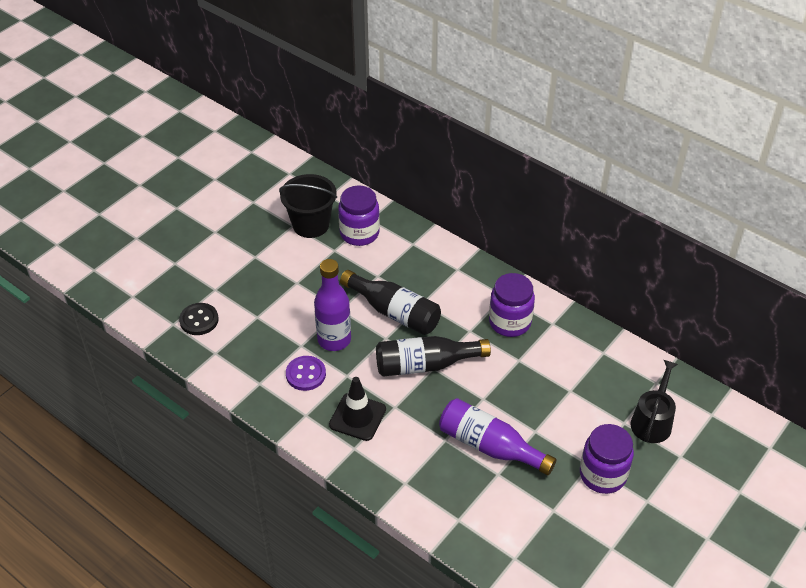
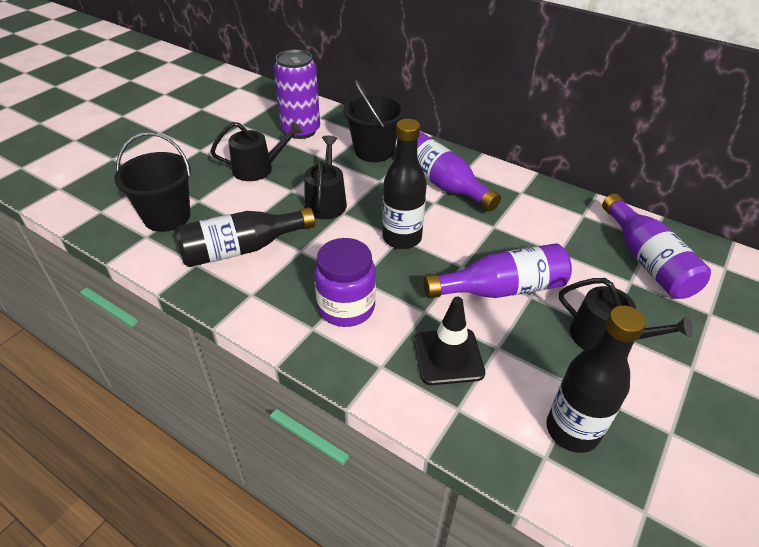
black bottle: 2 -> 3
black bucket: 1 -> 2
black button: 1 -> 0
black watering can: 1 -> 3
purple bottle: 2 -> 3
purple button: 1 -> 0
purple can: 0 -> 1
purple jar: 3 -> 1

